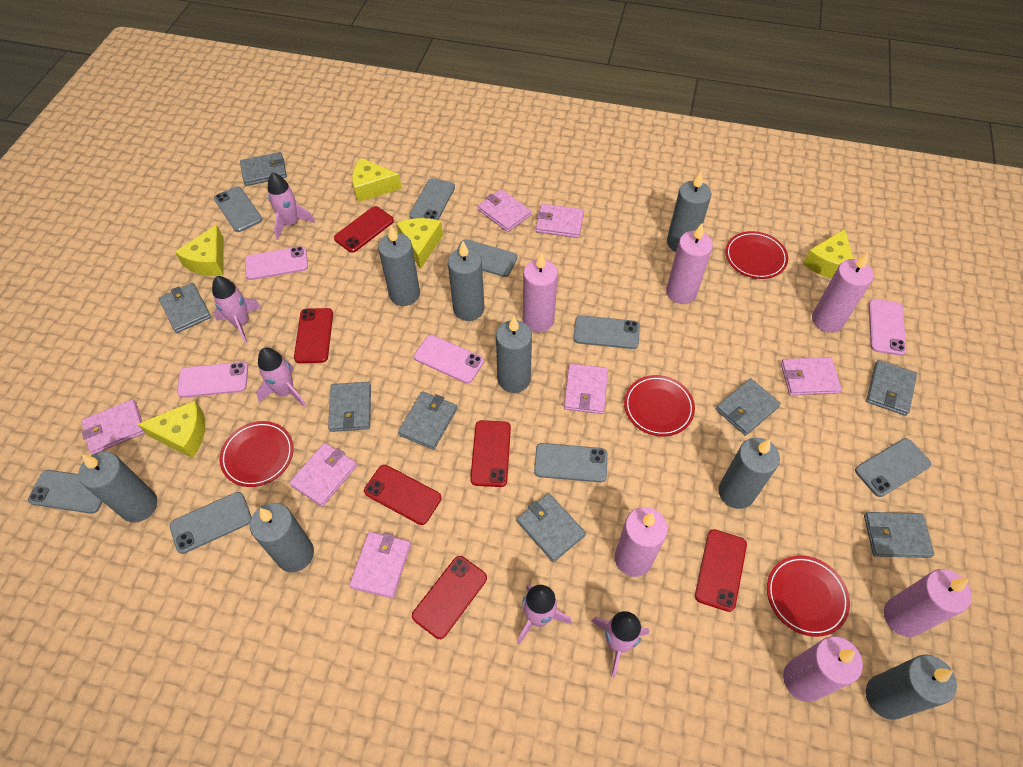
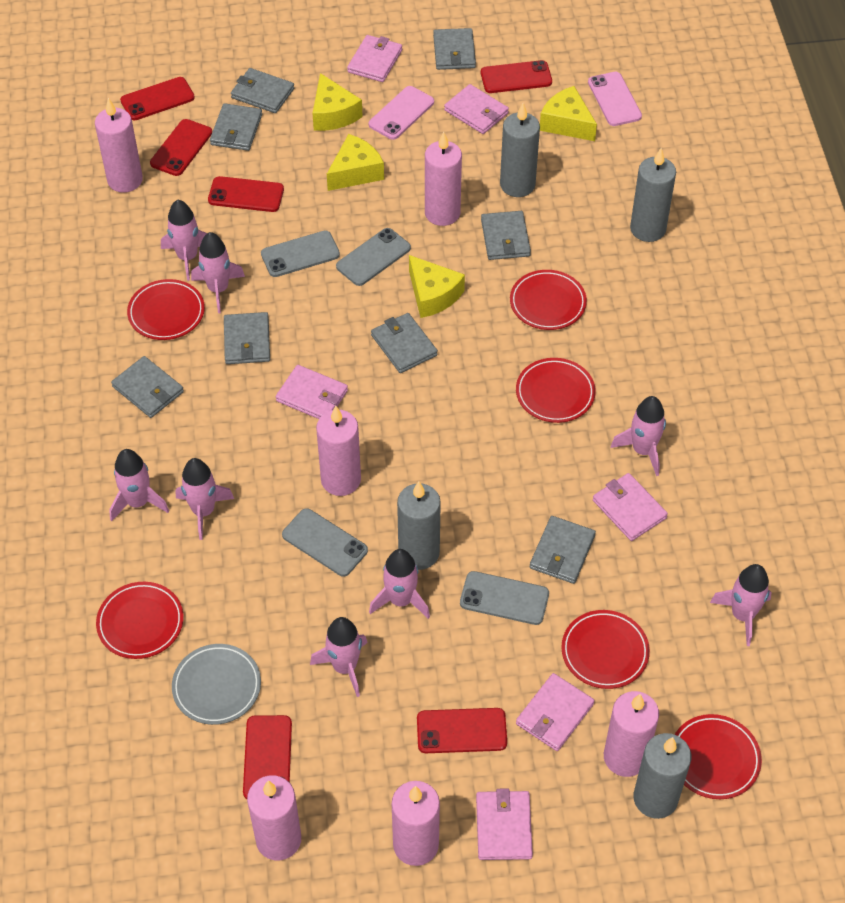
grey candle: 8 -> 4
grey phone: 8 -> 4
grey plate: 0 -> 1
pink phone: 4 -> 2
pink rocket: 5 -> 8
pink wallet: 7 -> 6
red plate: 4 -> 6
yellow cheese: 5 -> 4

